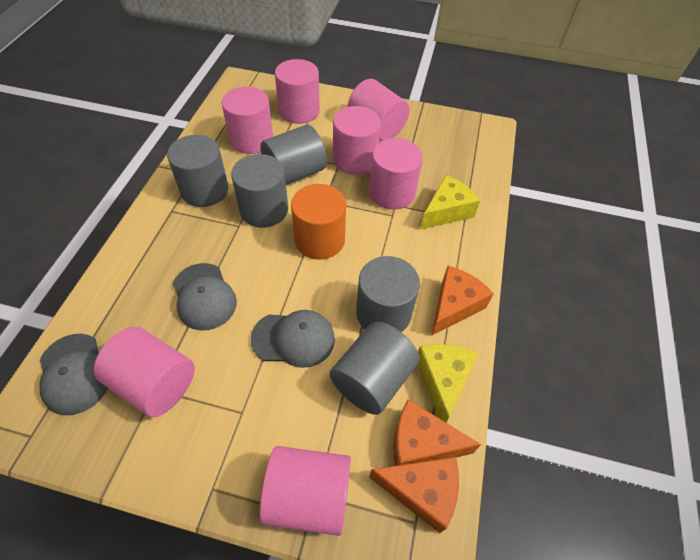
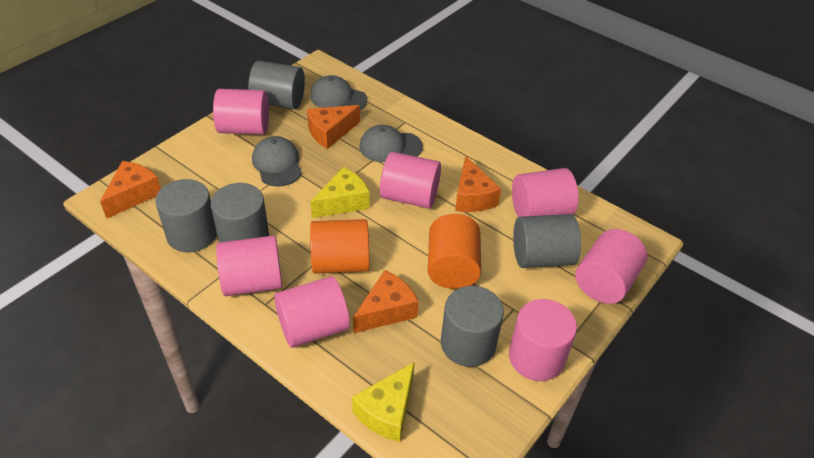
orange cheese: 3 -> 4
orange cylinder: 1 -> 2

